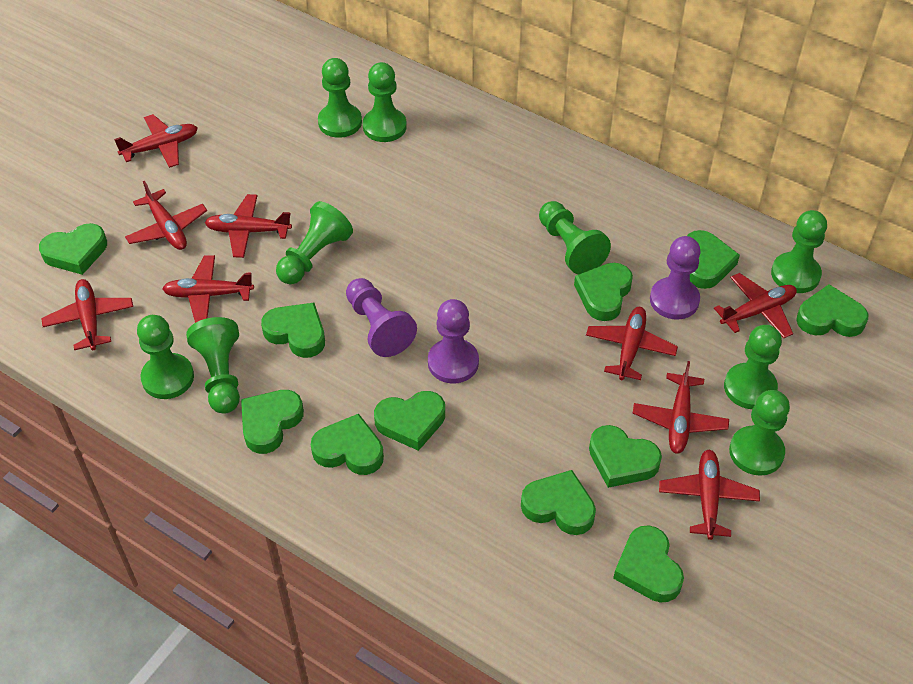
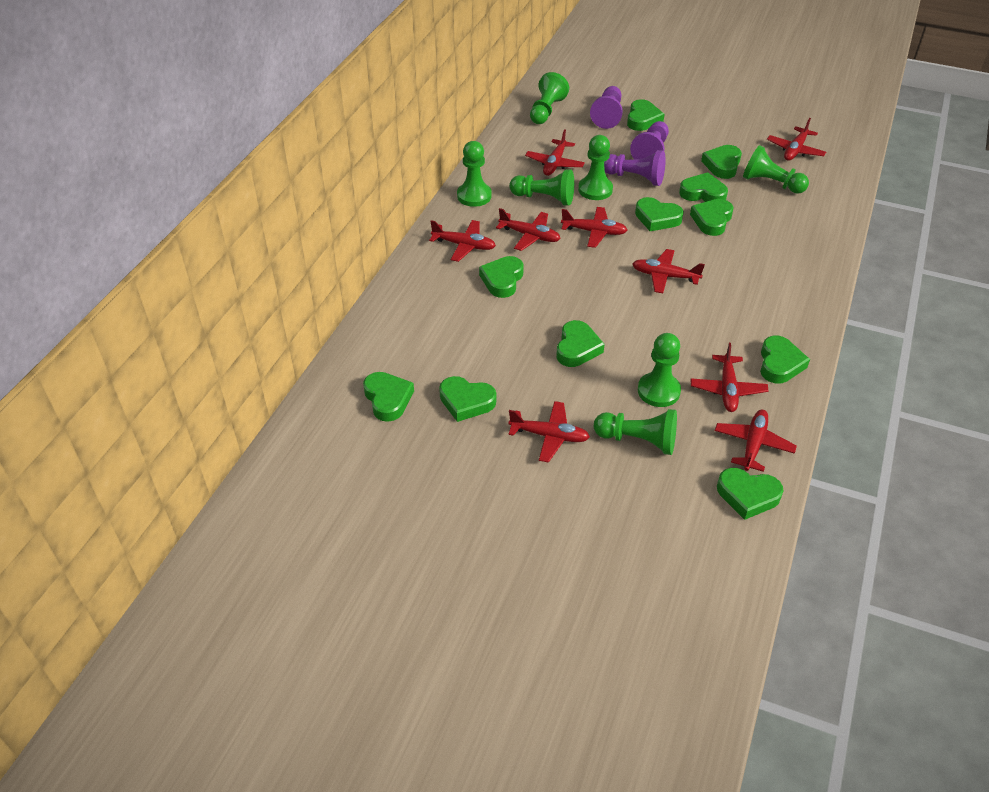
green pawn: 9 -> 7

